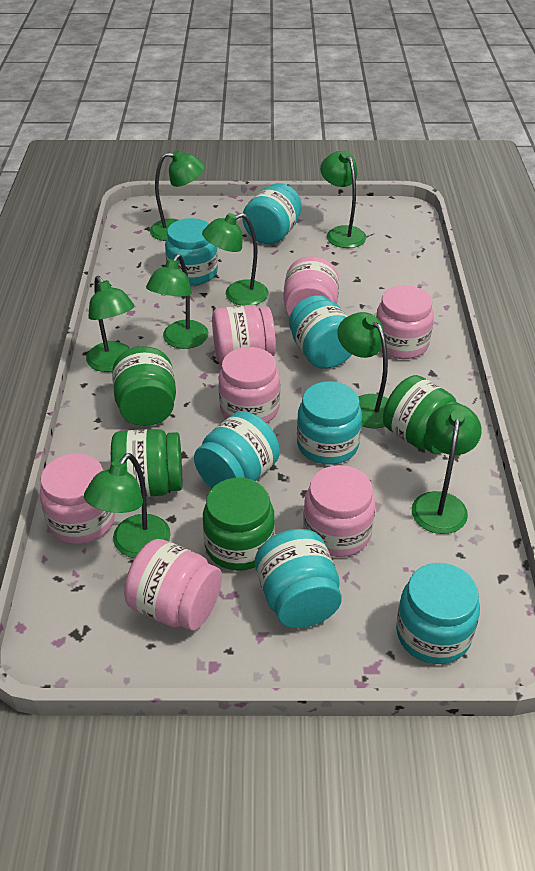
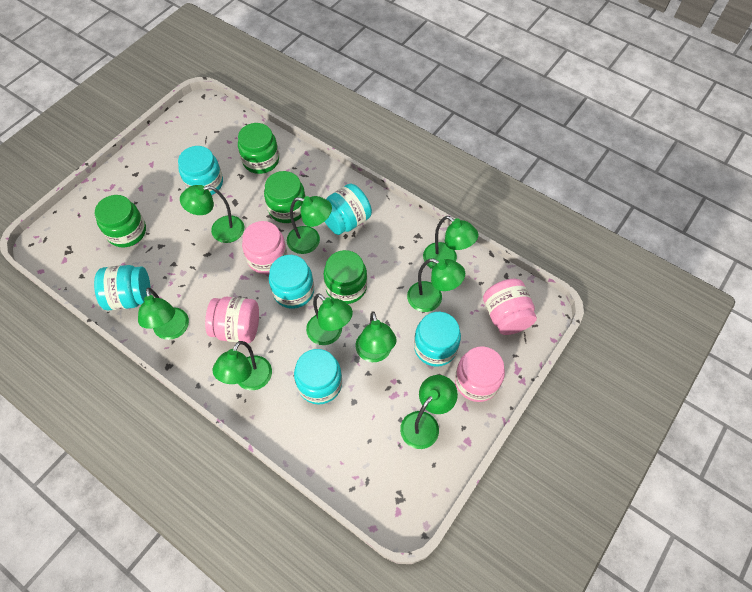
green lamp: 8 -> 9
pink jar: 7 -> 4
turquoise jar: 7 -> 6

